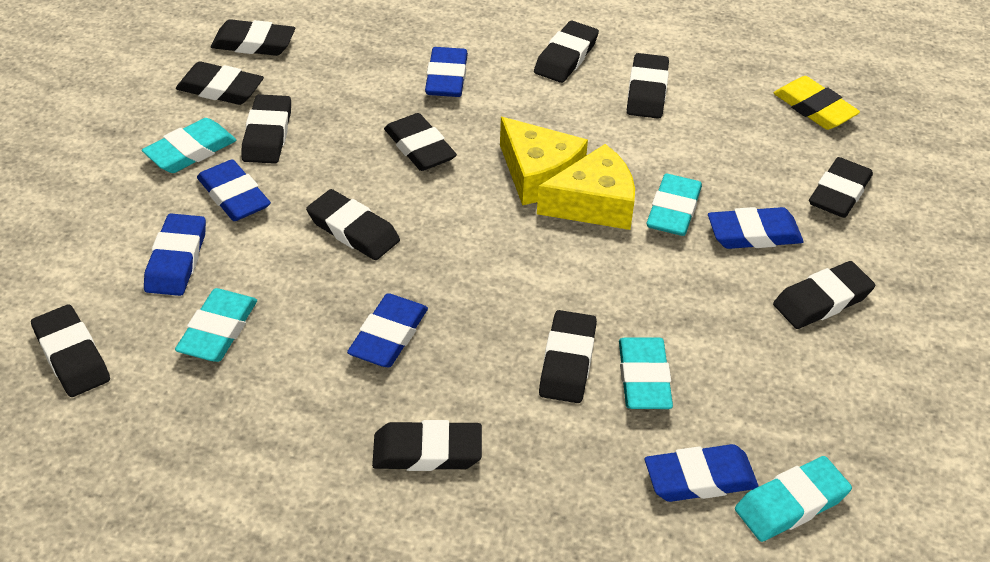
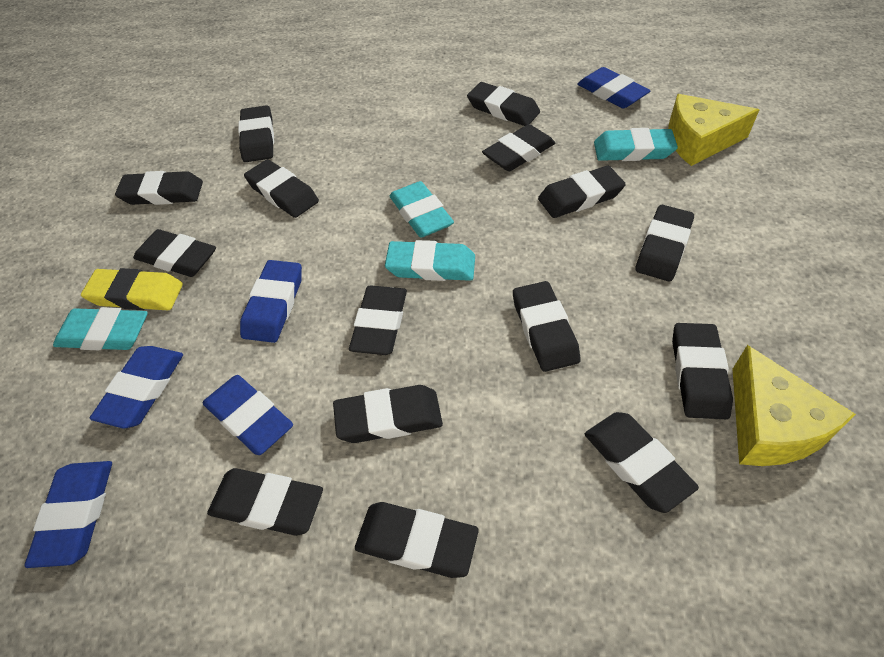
black eraser: 12 -> 15
blue eraser: 6 -> 5
turquoise eraser: 5 -> 4

